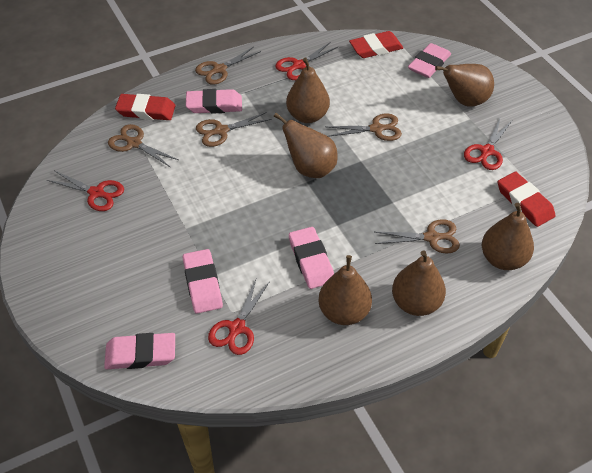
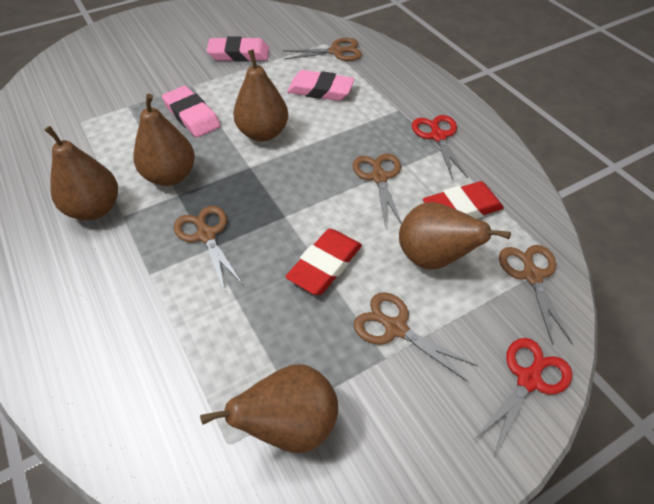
brown pear: 6 -> 5
pink eraser: 5 -> 3
red eraser: 3 -> 2
red scissors: 4 -> 2

